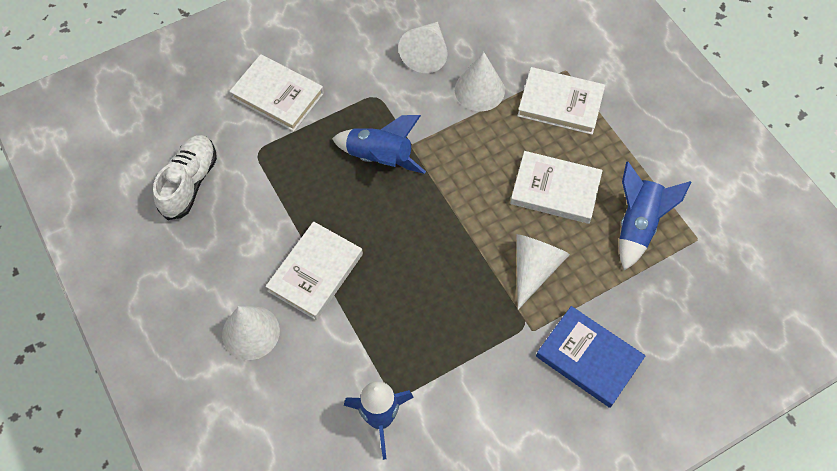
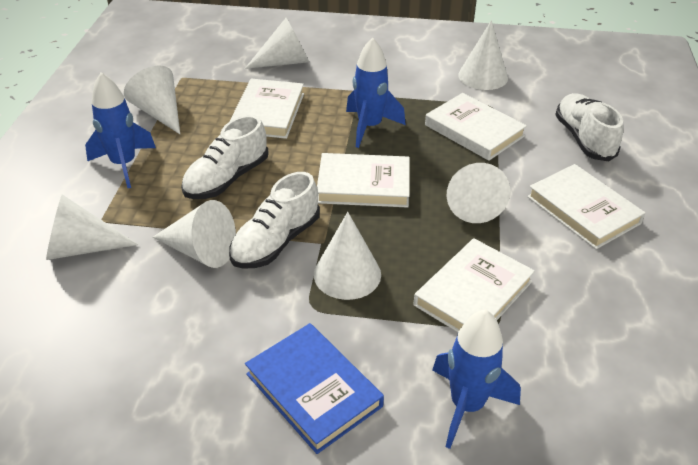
white book: 4 -> 5
white cone: 4 -> 7
white shoe: 1 -> 3

